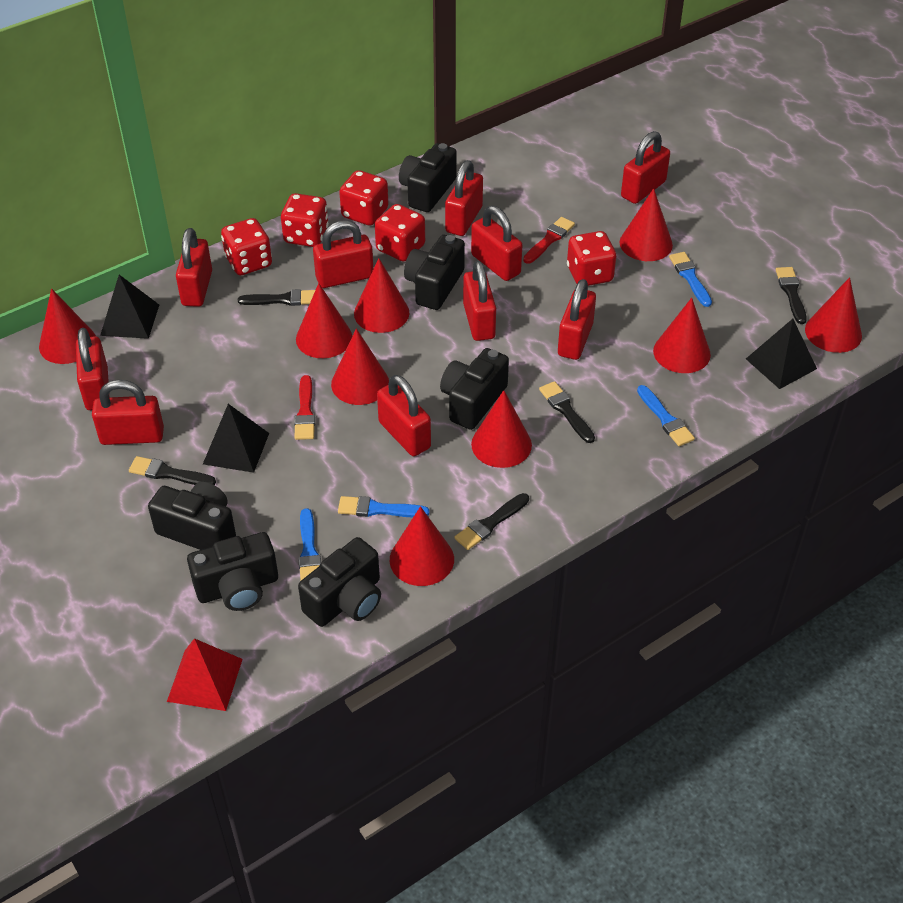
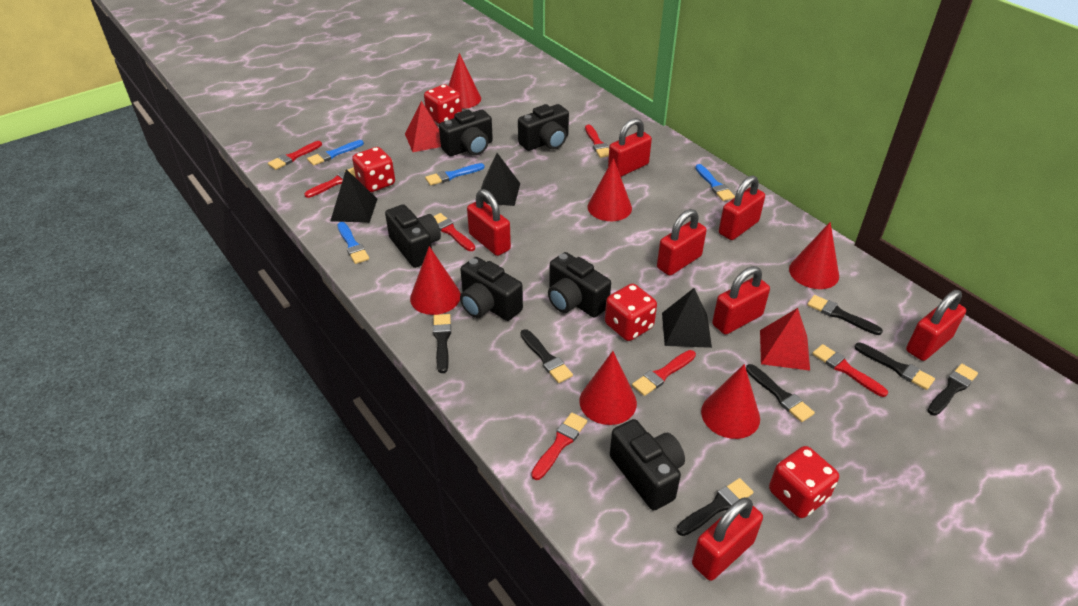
black brush: 5 -> 7
red brush: 2 -> 7
red cone: 9 -> 6
red dice: 5 -> 4
red padlock: 10 -> 7
red pyramid: 1 -> 2

